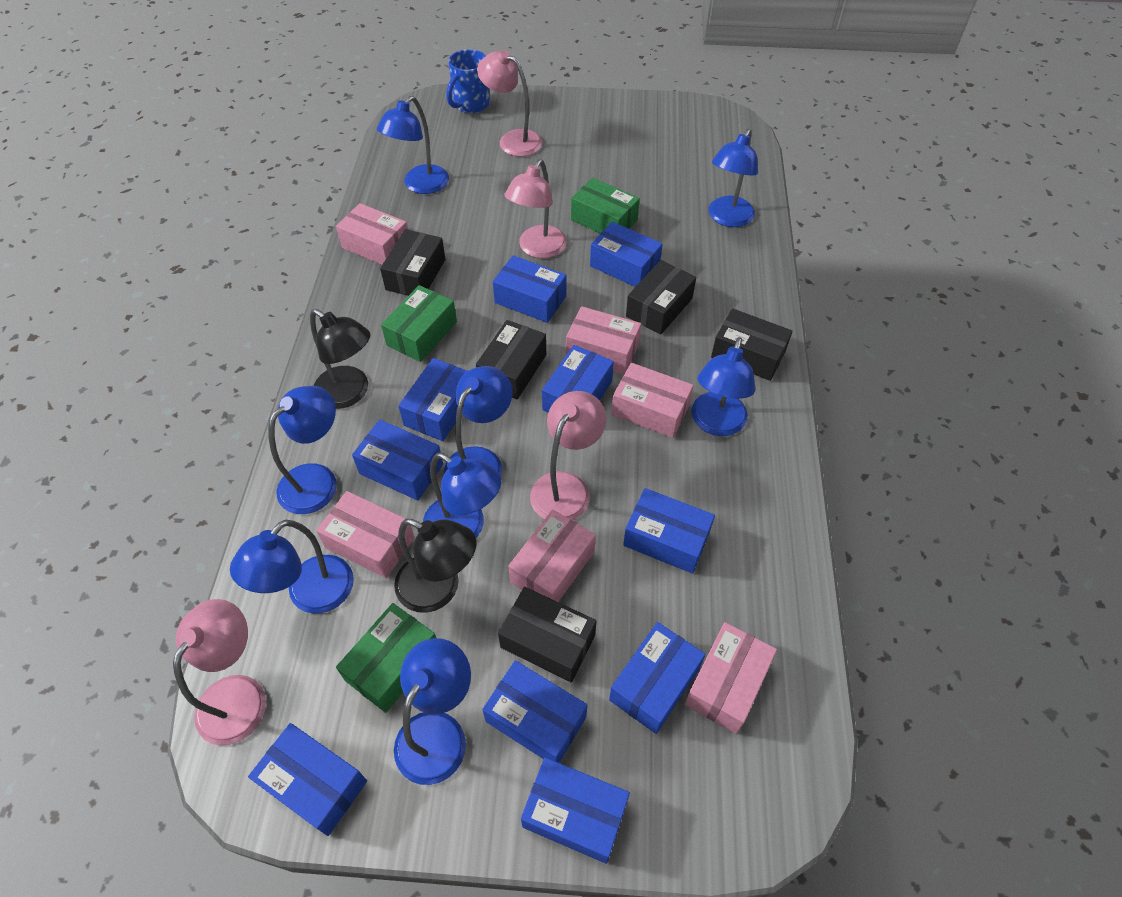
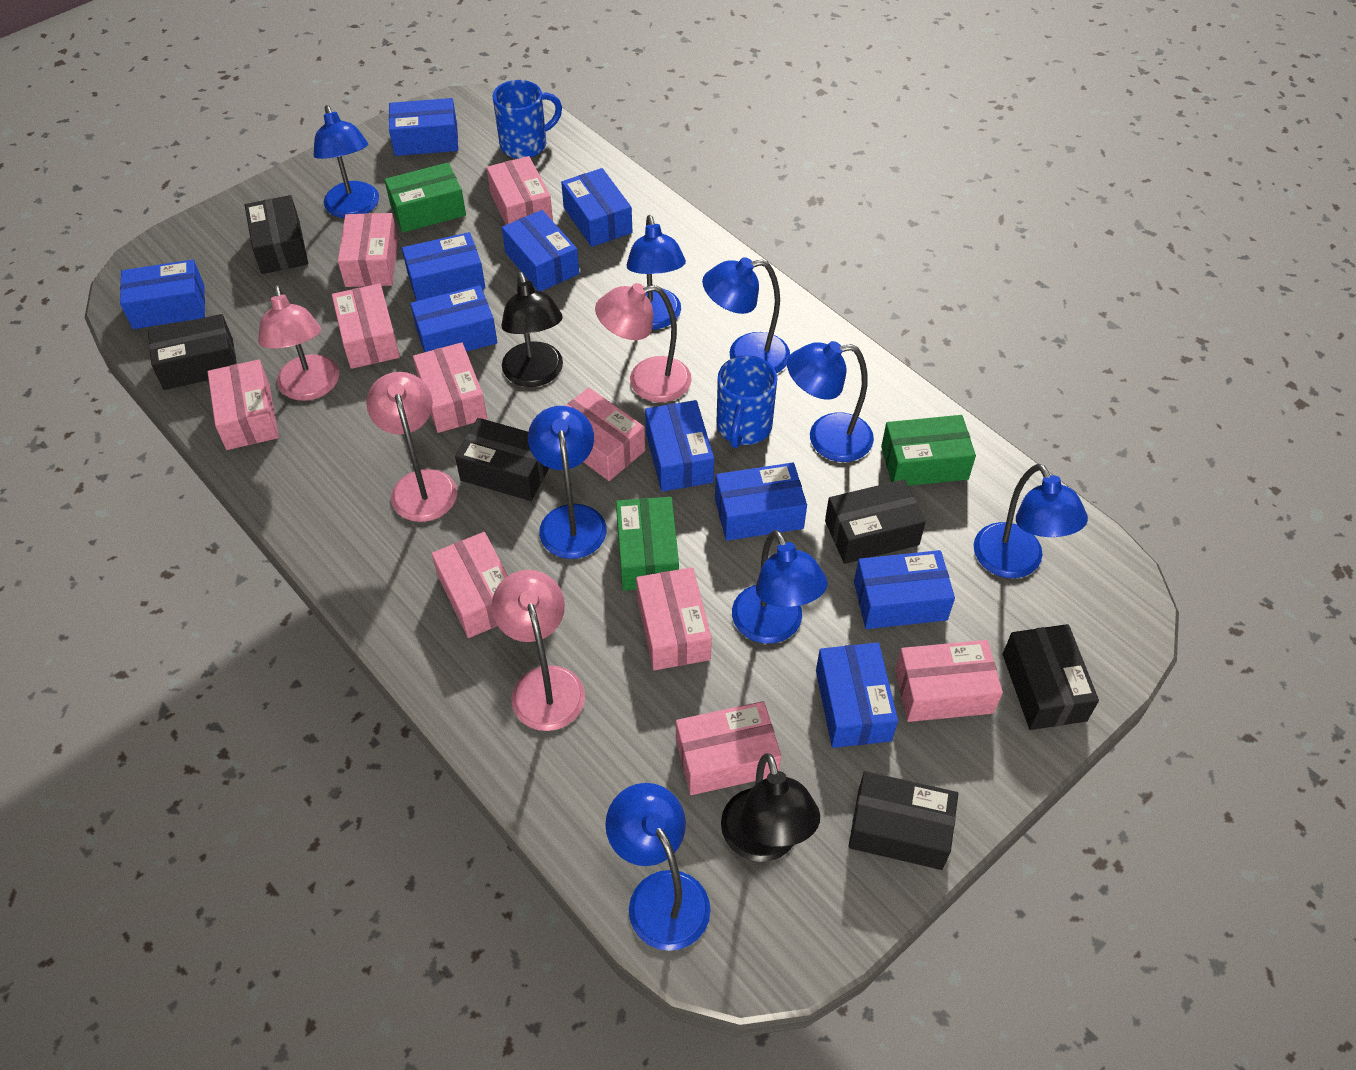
black box: 5 -> 6
blue mug: 1 -> 2
pink box: 6 -> 10

